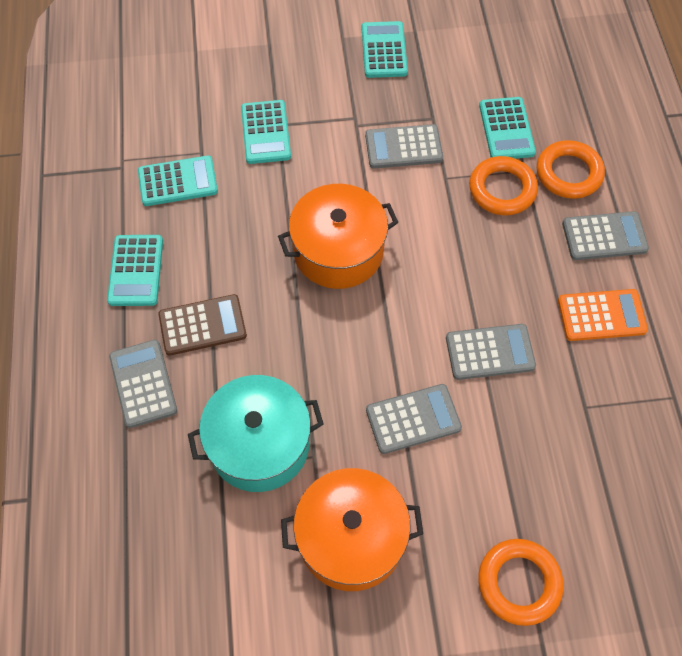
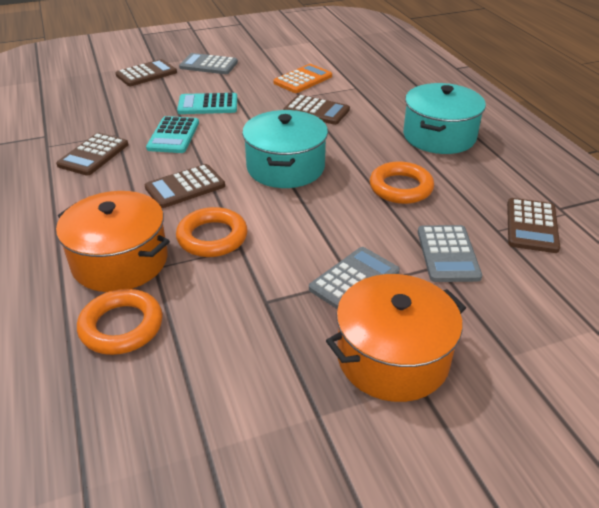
brown calculator: 1 -> 5
grey calculator: 5 -> 3
turquoise calculator: 5 -> 2
turquoise pot: 1 -> 2

